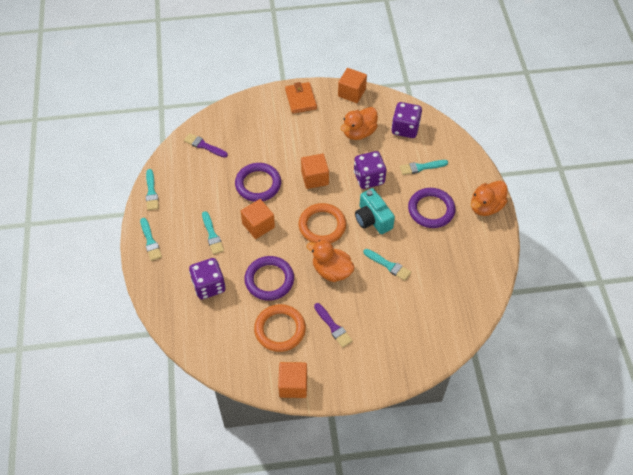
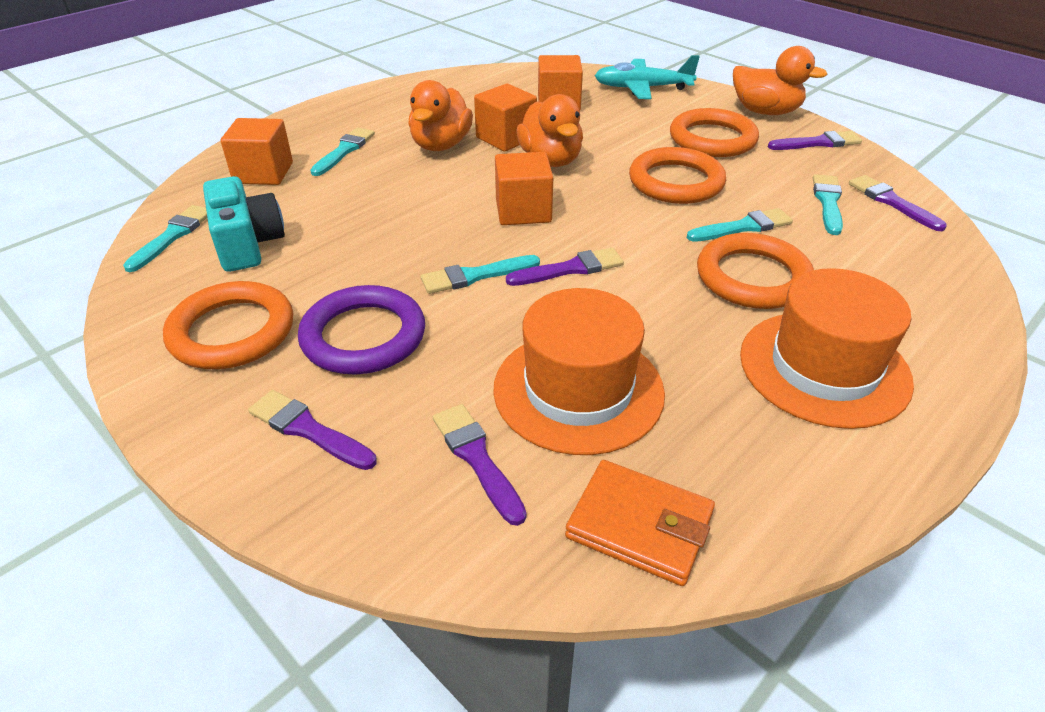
orange hat: 0 -> 2
orange ring: 2 -> 4
purple brush: 2 -> 5
purple dice: 3 -> 0
purple ring: 3 -> 1
turquoise plane: 0 -> 1

